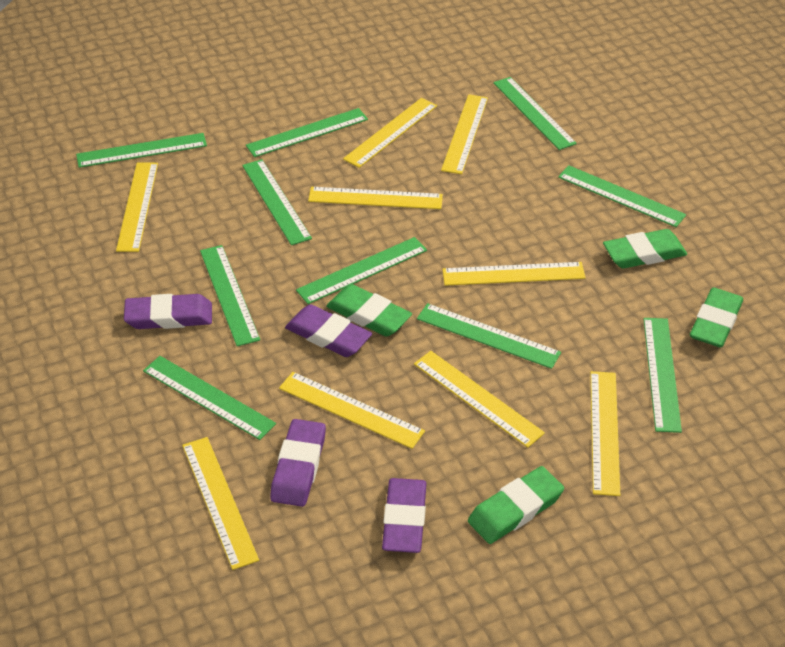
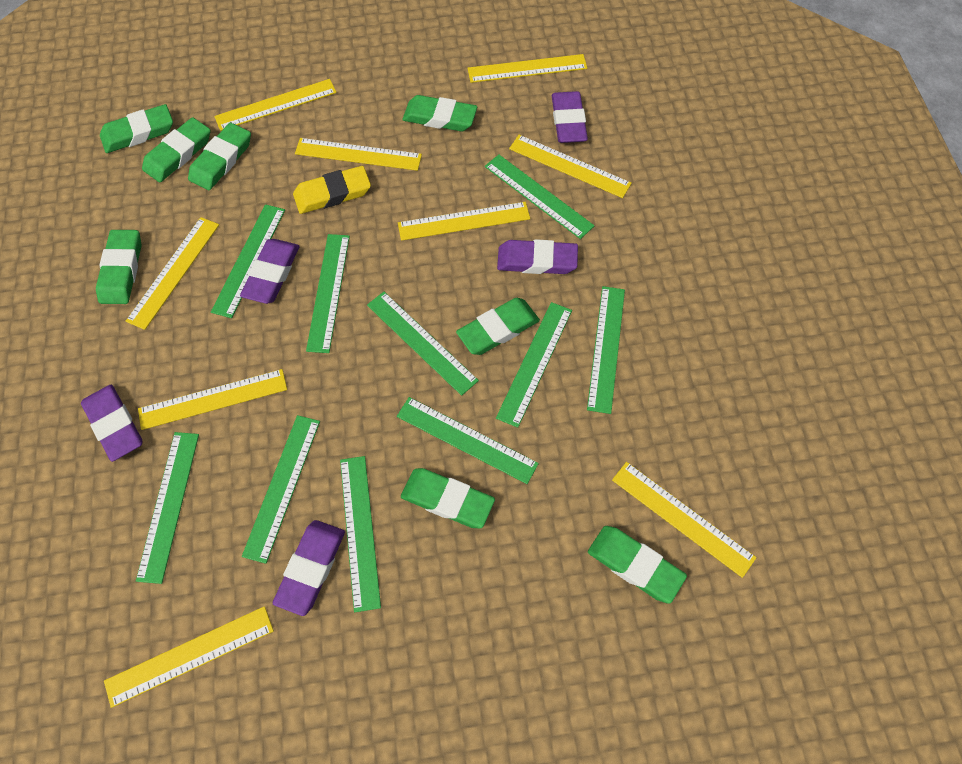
green eraser: 4 -> 8
purple eraser: 4 -> 5
yellow eraser: 0 -> 1

